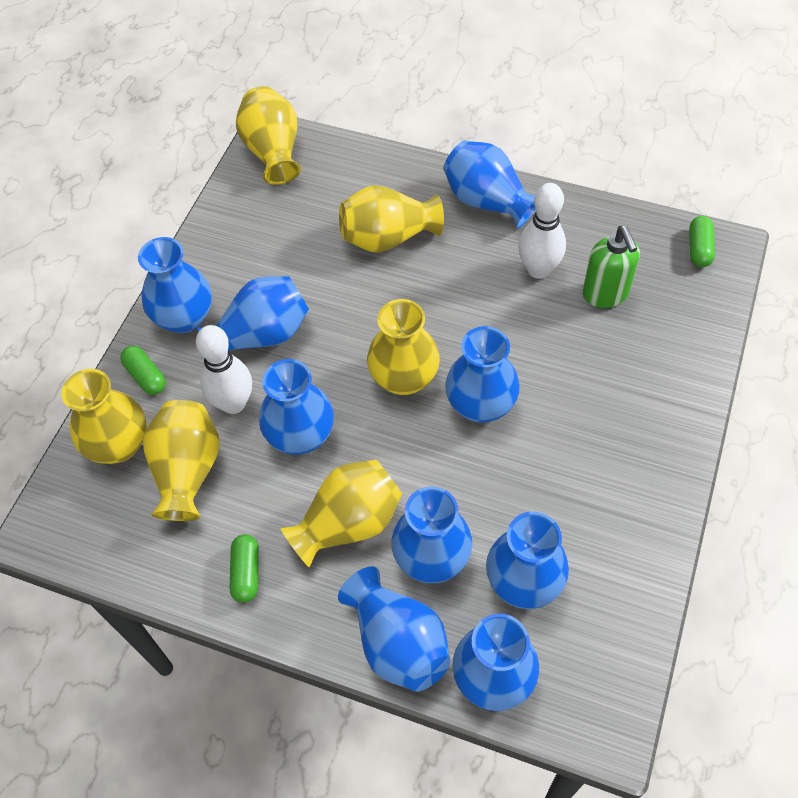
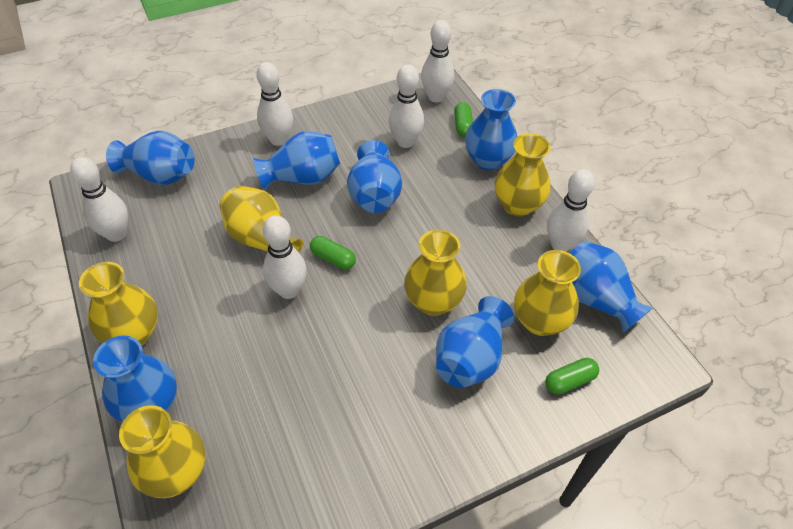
blue vase: 9 -> 7
green soap dispenser: 1 -> 0
white bowling pin: 2 -> 6

